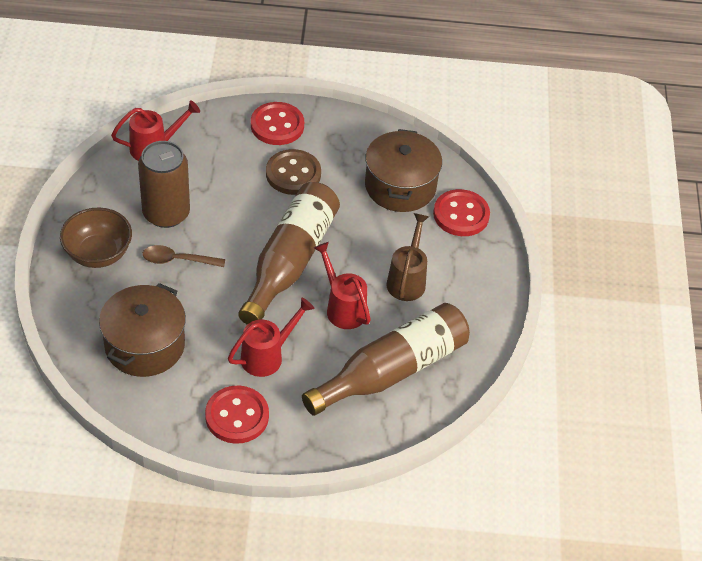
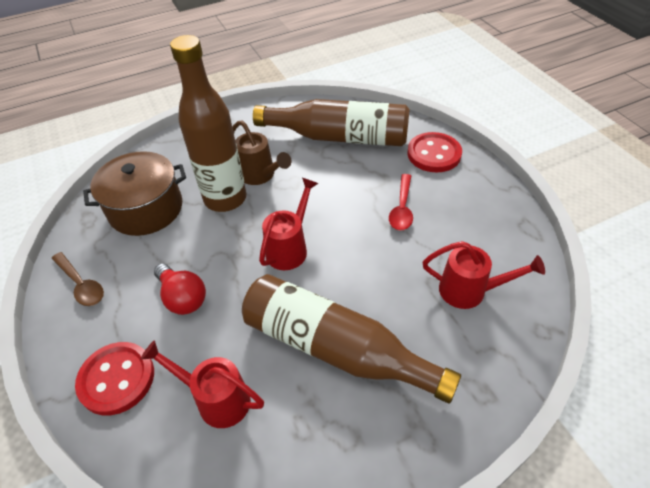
brown bottle: 2 -> 3
brown bowl: 1 -> 0
brown button: 1 -> 0
brown can: 1 -> 0
brown pot: 2 -> 1
red button: 3 -> 2
red light bulb: 0 -> 1
red spoon: 0 -> 1

